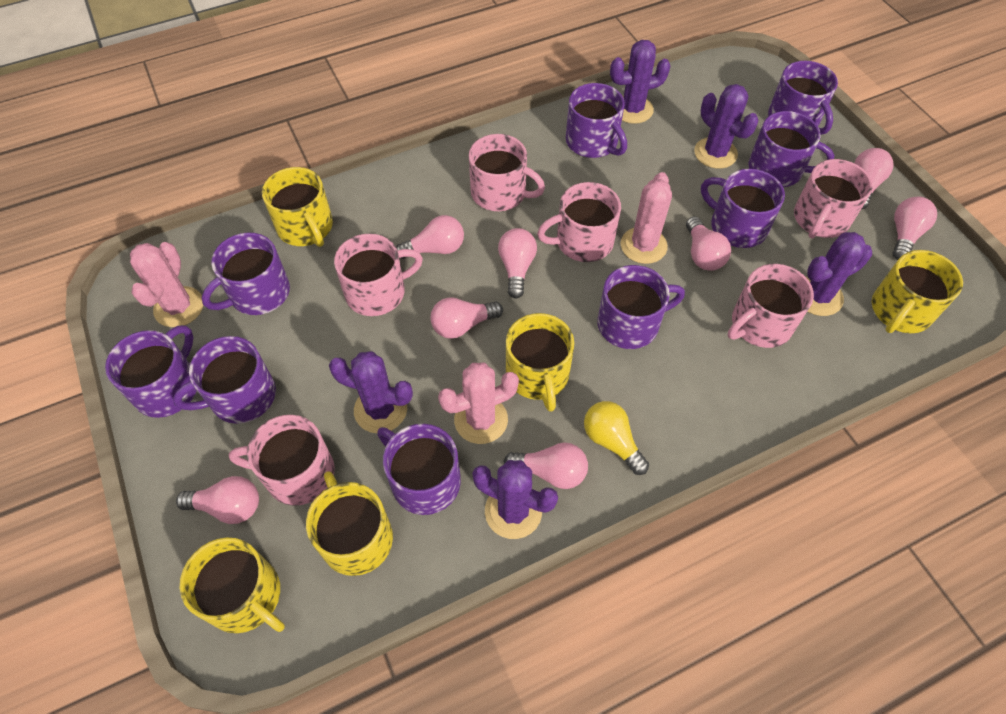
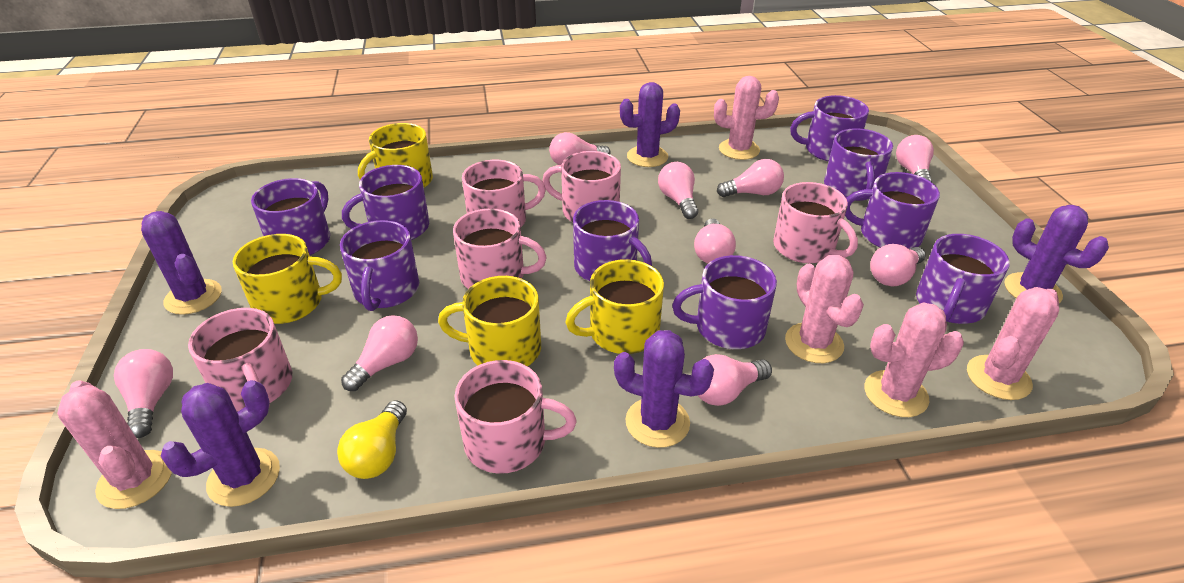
pink cactus: 3 -> 5
pink light bulb: 8 -> 9
yellow mug: 5 -> 4

